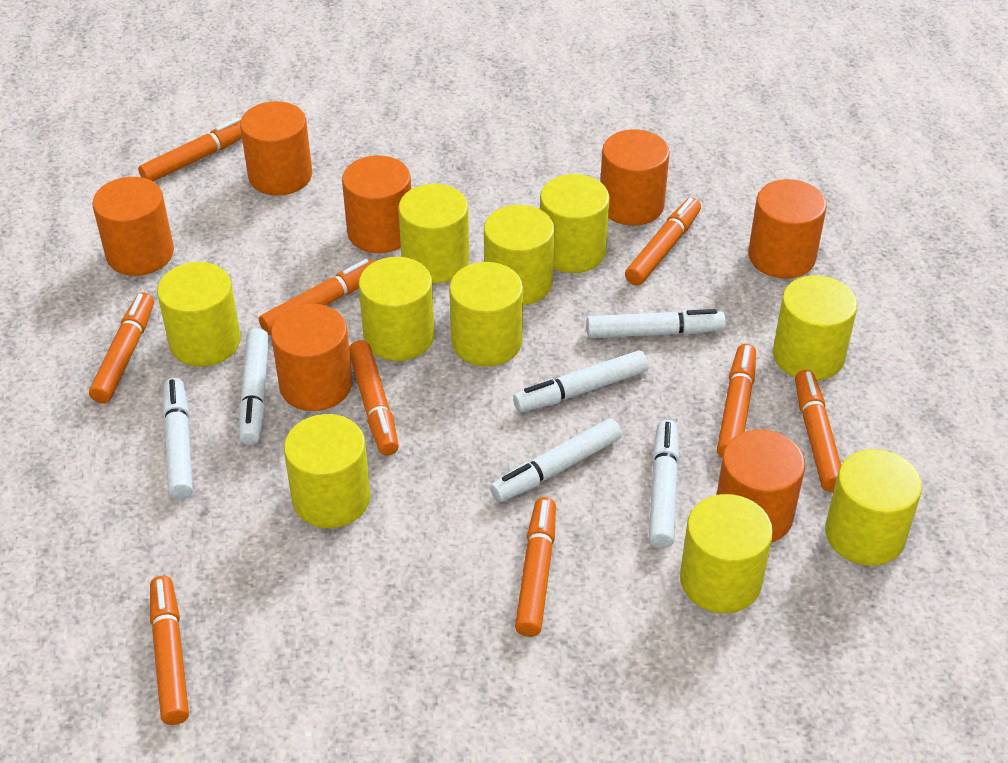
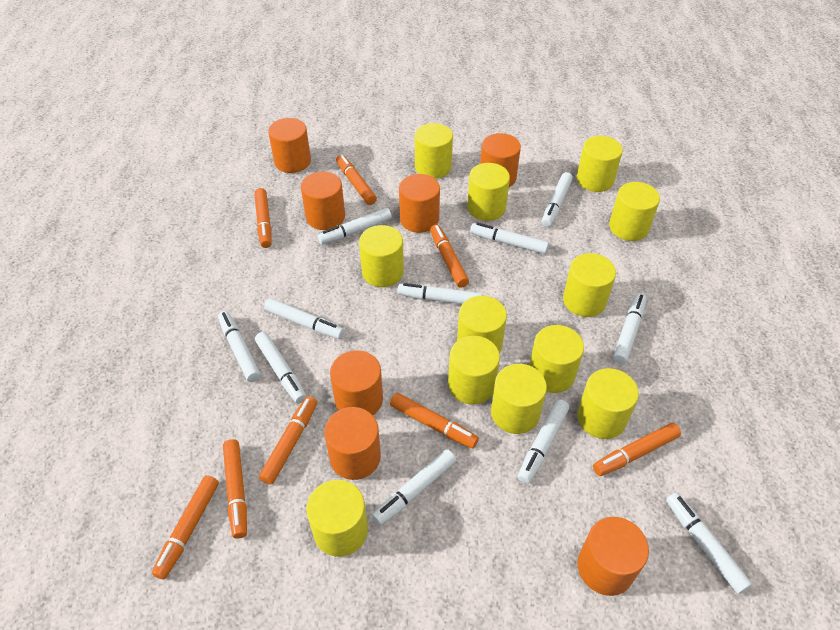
orange marker: 9 -> 8
white marker: 6 -> 11
yellow cylinder: 10 -> 12

